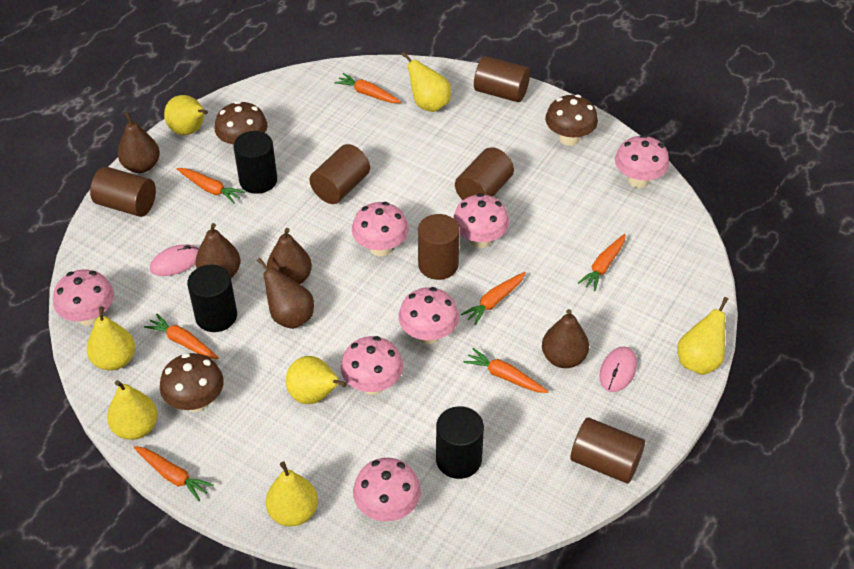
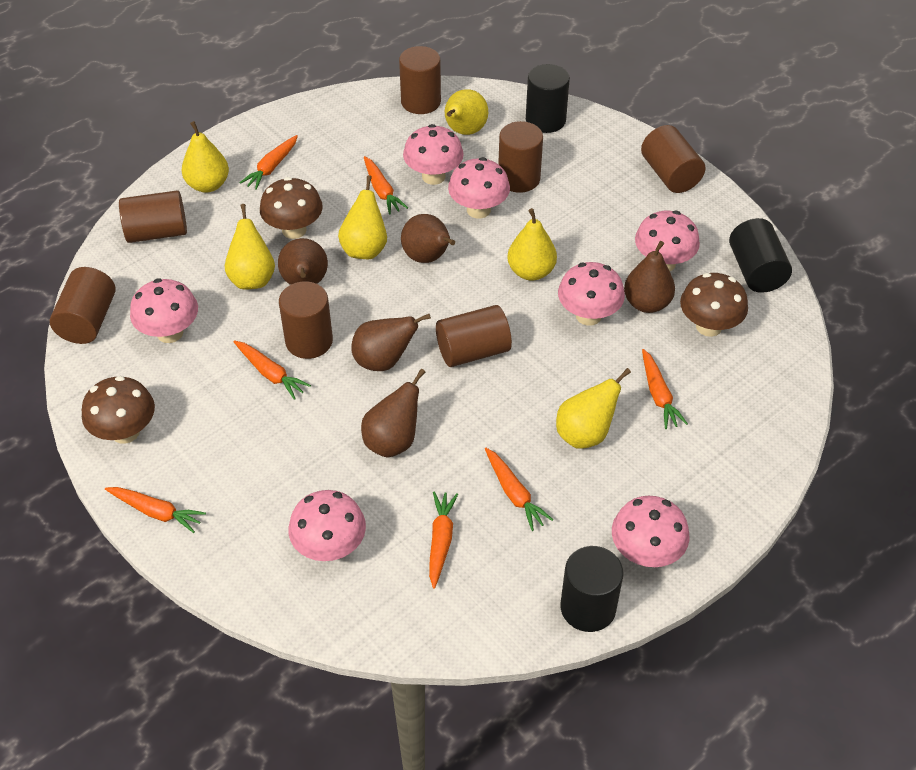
brown cylinder: 6 -> 7
pink mouse: 2 -> 0
yellow pear: 7 -> 6

